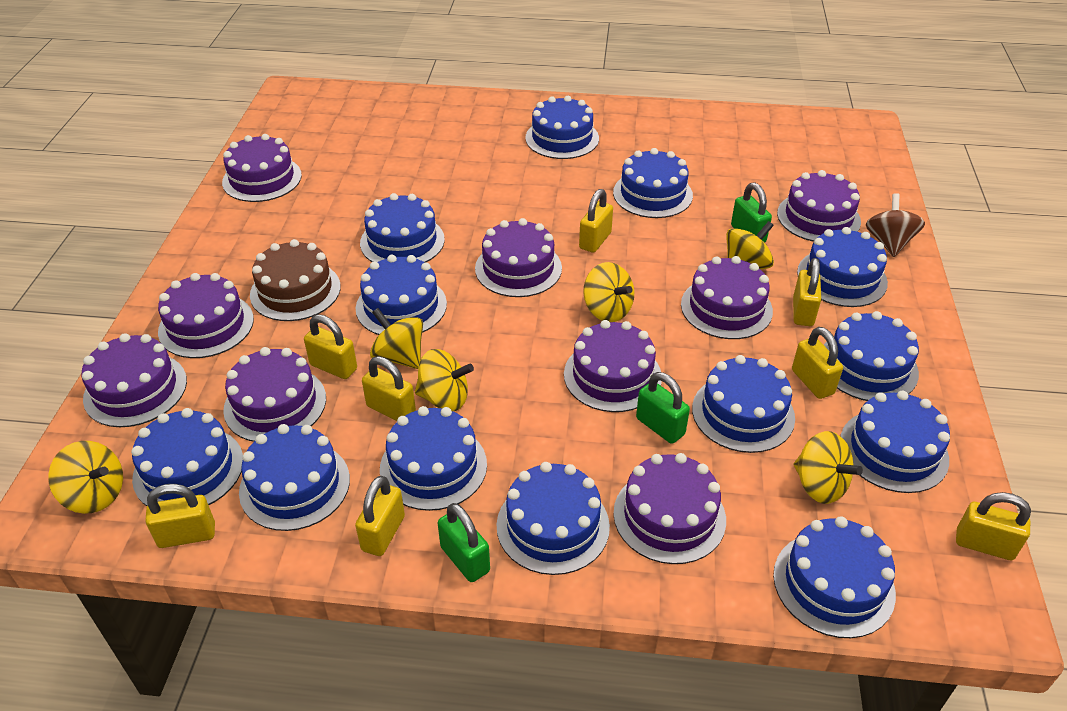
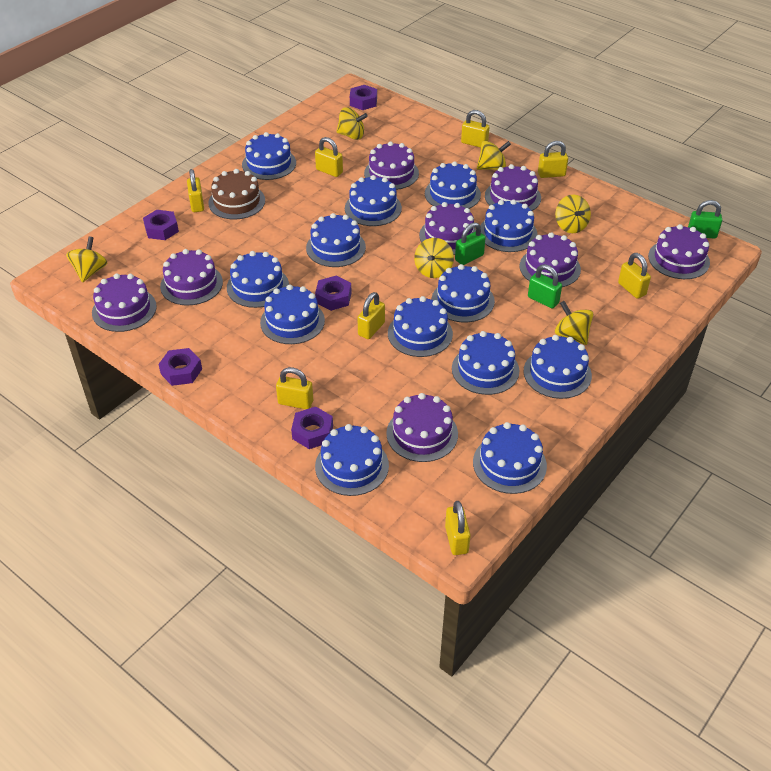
brown spinning top: 1 -> 0
purple cake: 9 -> 8
purple nut: 0 -> 5

